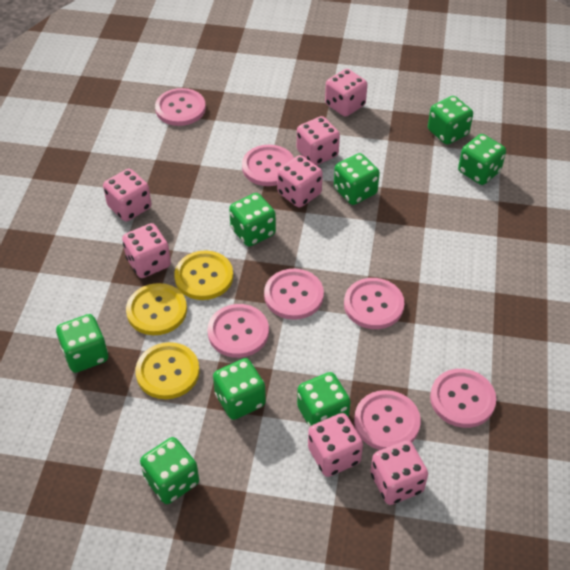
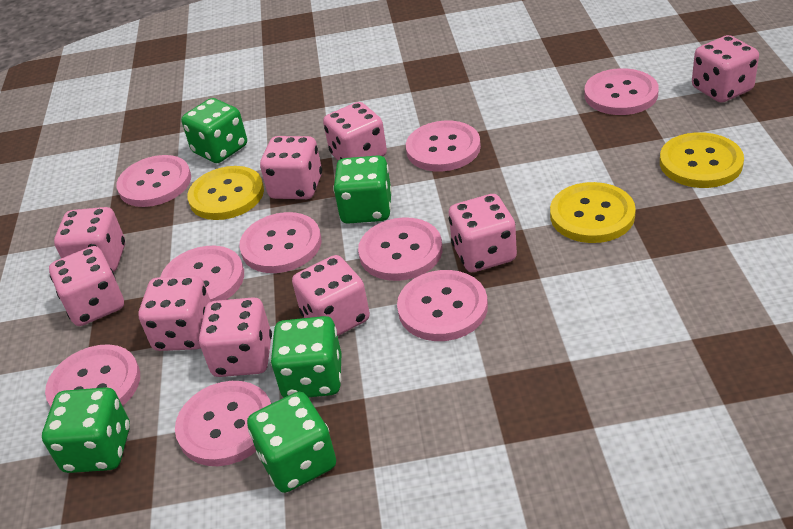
green dice: 8 -> 5
pink button: 7 -> 9
pink dice: 7 -> 9

